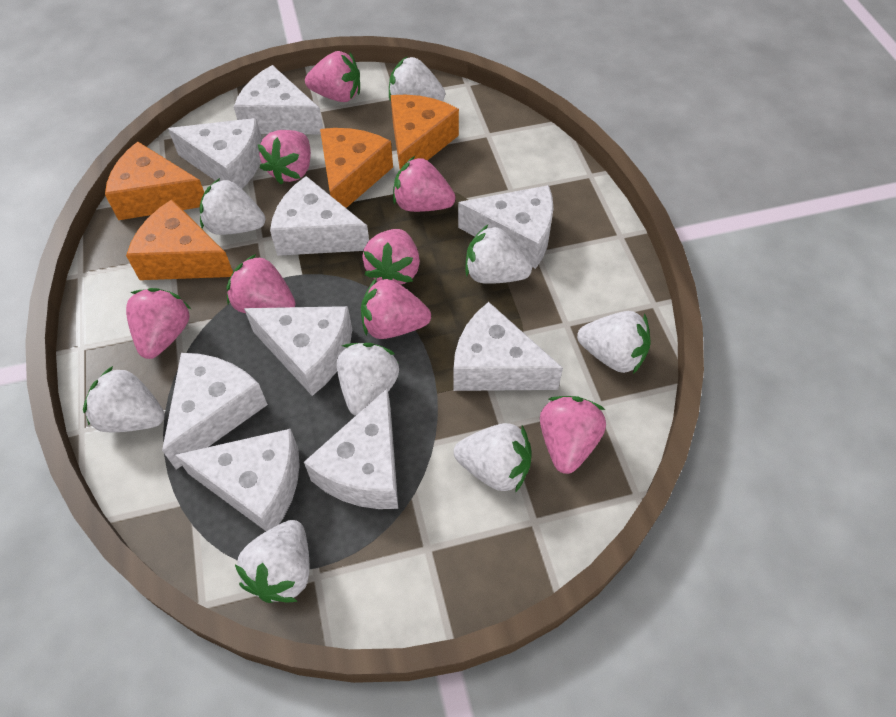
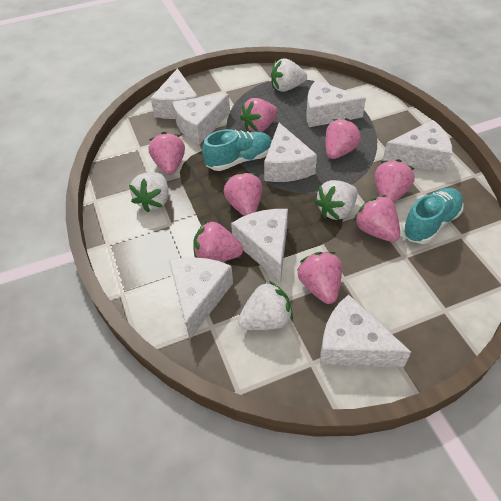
orange cheese: 4 -> 0
turquoise shoe: 0 -> 2
white cheese: 9 -> 8
white strawberry: 8 -> 4

